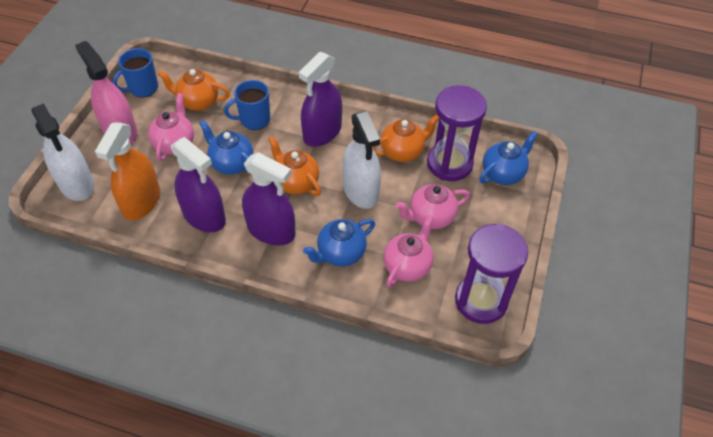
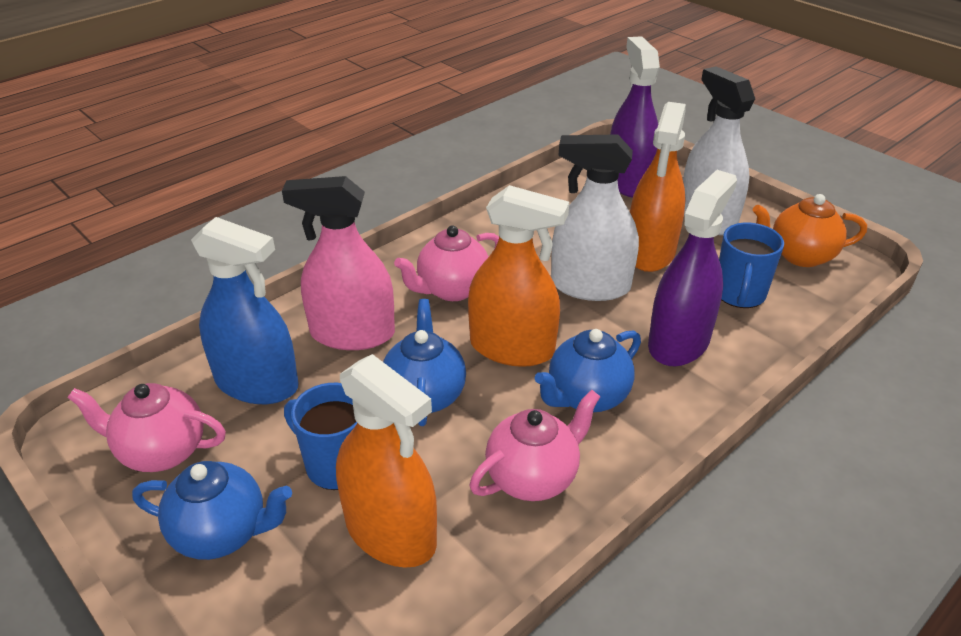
blue spray bottle: 0 -> 1
orange spray bottle: 1 -> 3
orange teapot: 3 -> 1
purple hourglass: 2 -> 0
purple spray bottle: 3 -> 2

